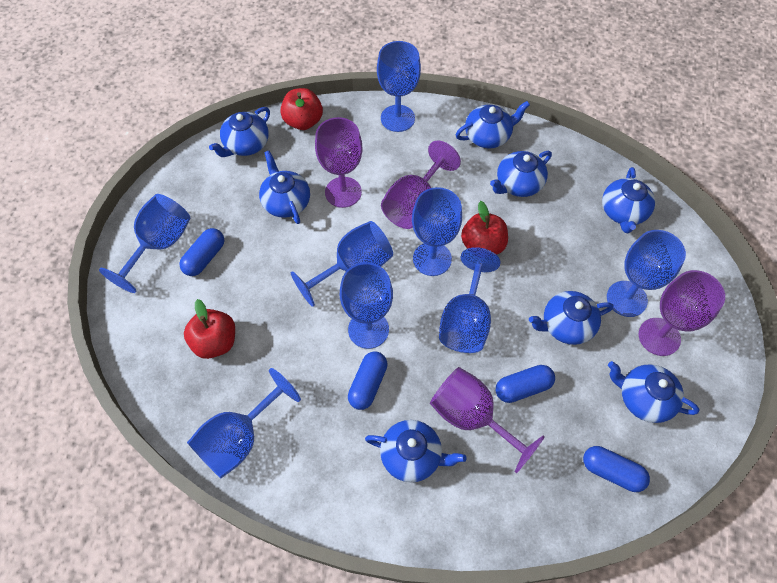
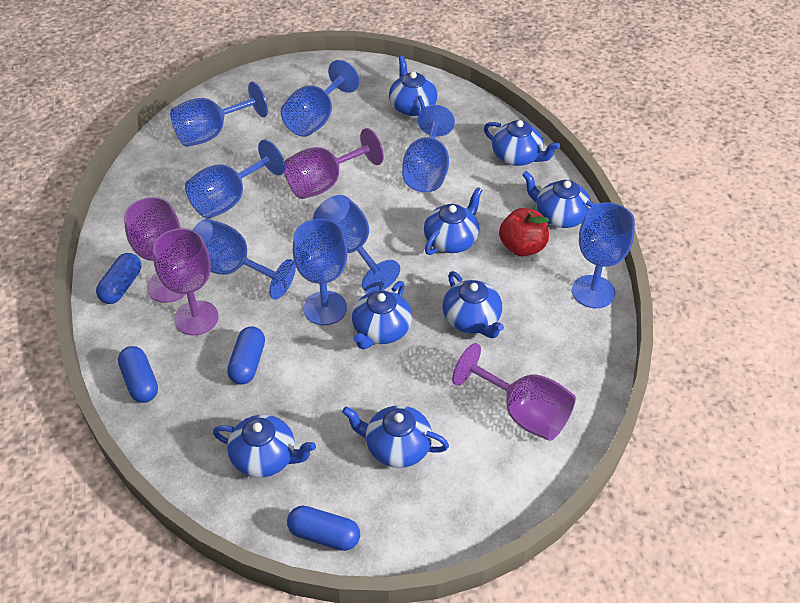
red apple: 3 -> 1

